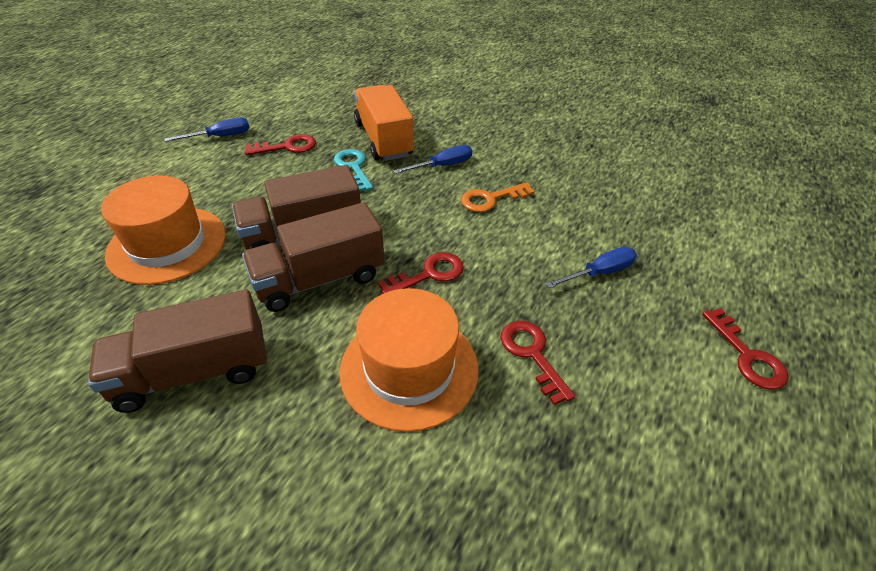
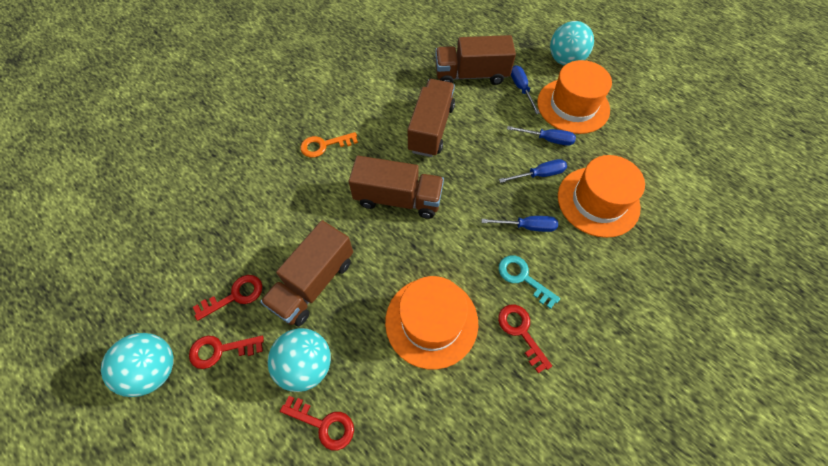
blue screwdriver: 3 -> 4
brown truck: 3 -> 4
orange hat: 2 -> 3
orange truck: 1 -> 0
turquoise ball: 0 -> 3

